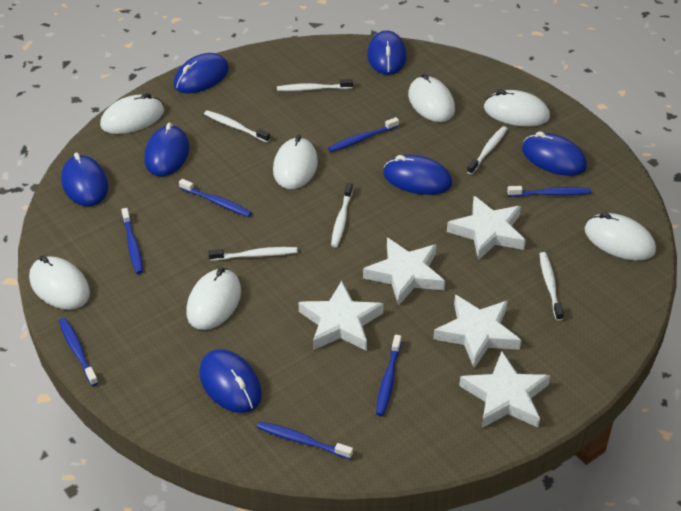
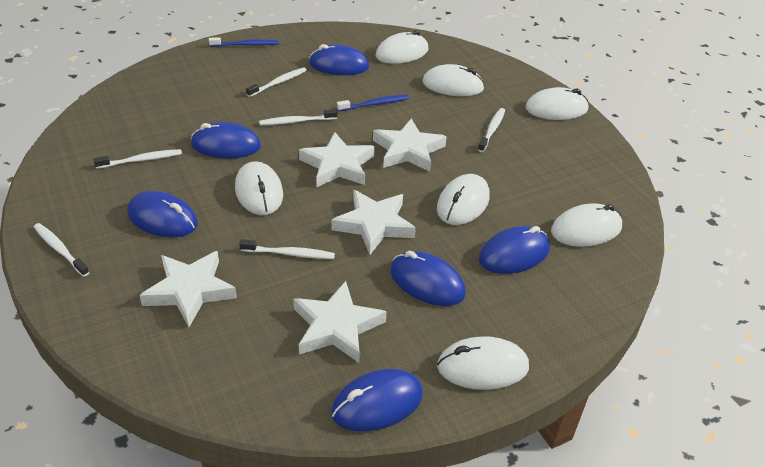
blue mouse: 7 -> 6
blue toothbrush: 7 -> 2

